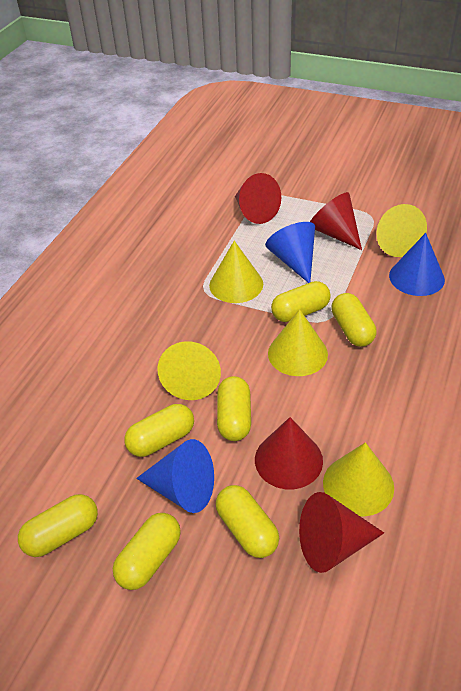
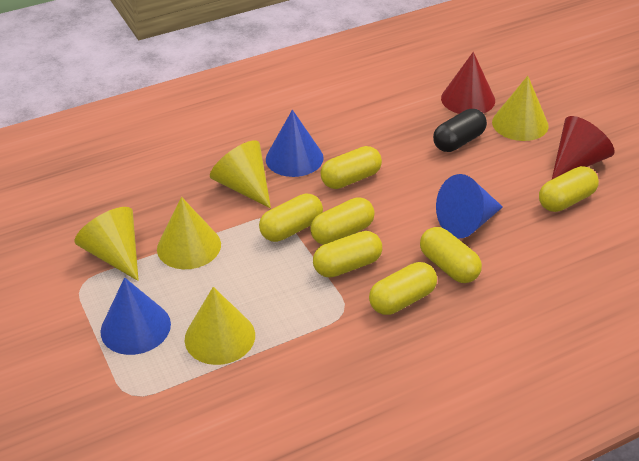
black capsule: 0 -> 1
red cone: 4 -> 2

